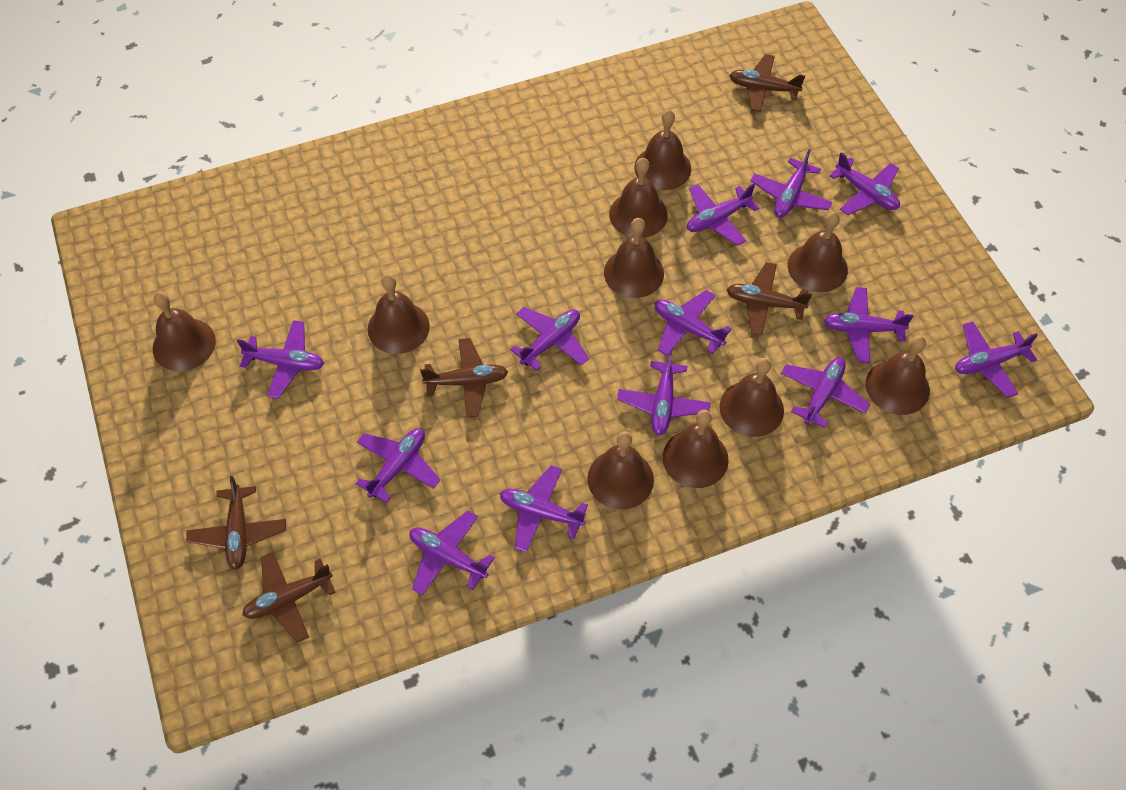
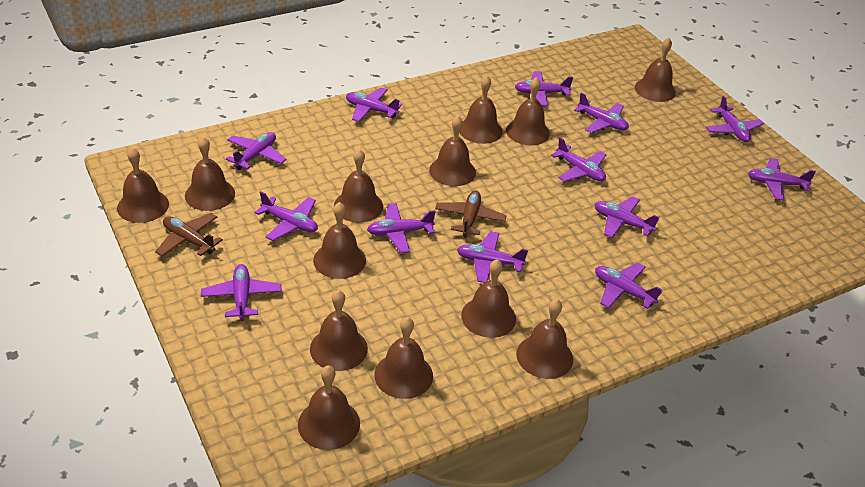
brown bell: 10 -> 13
brown plane: 5 -> 2

